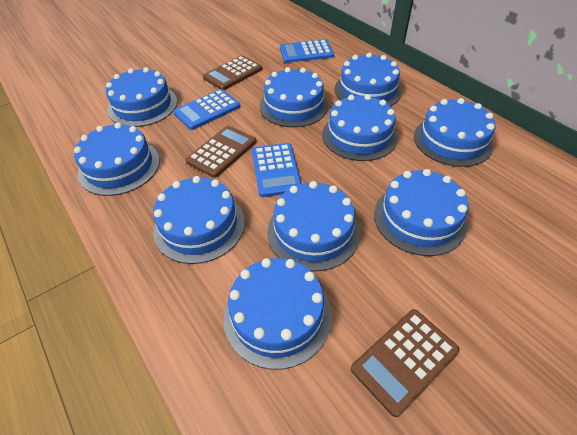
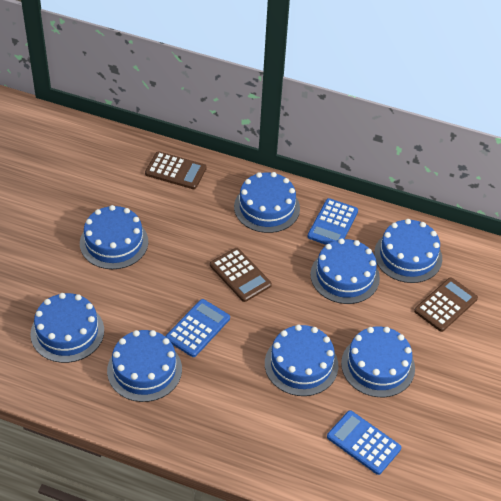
blue cake: 10 -> 8

